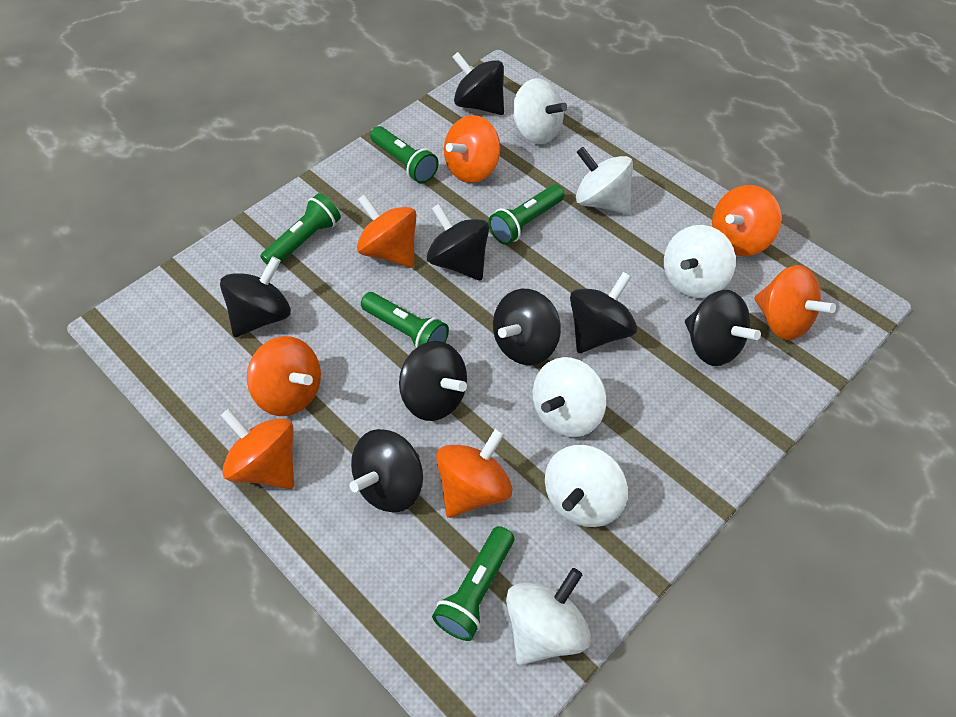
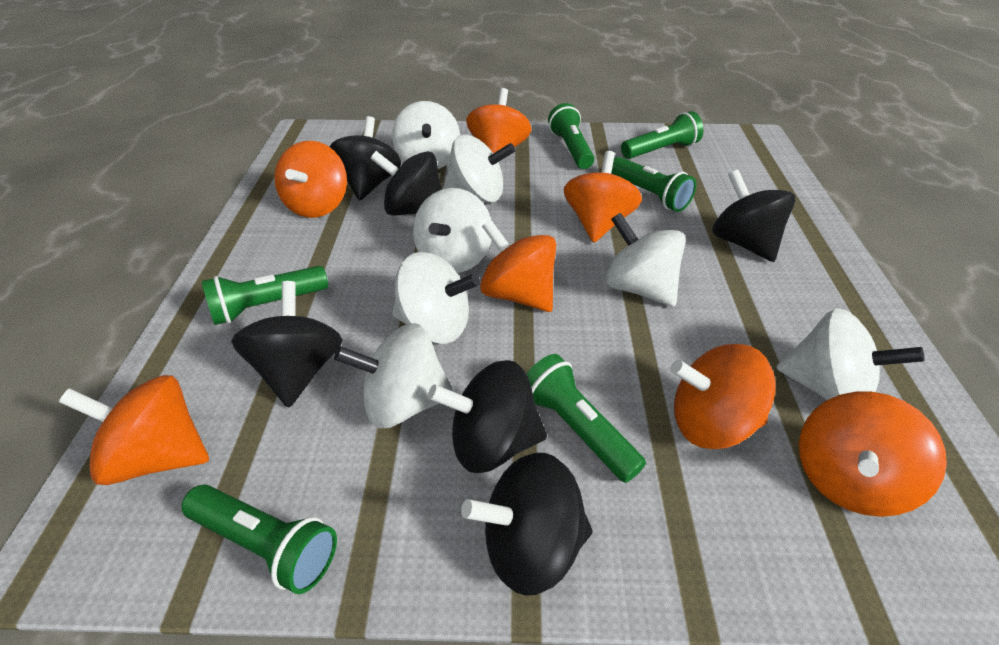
black spinning top: 8 -> 6
green flashlight: 5 -> 6
white spinning top: 6 -> 7

